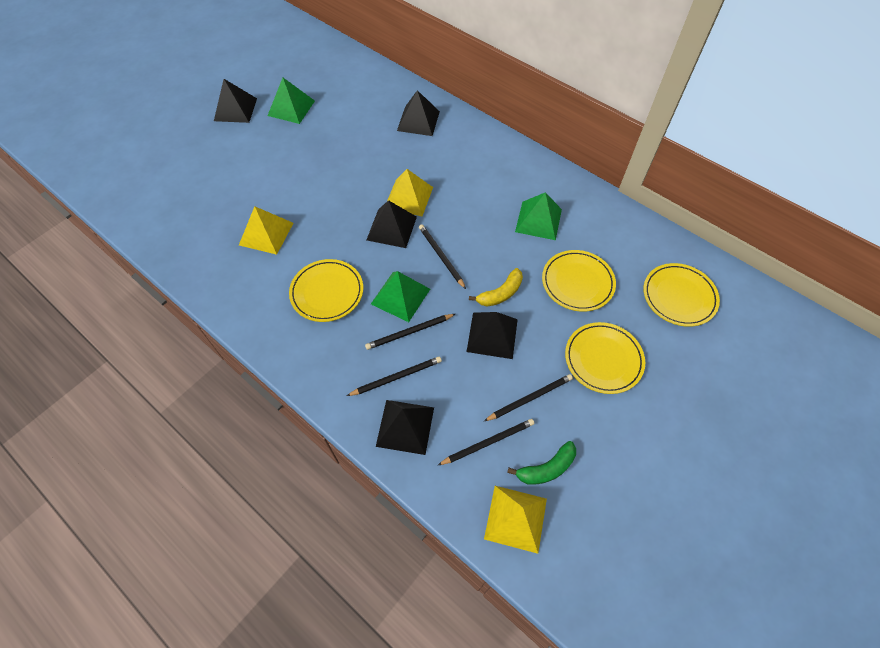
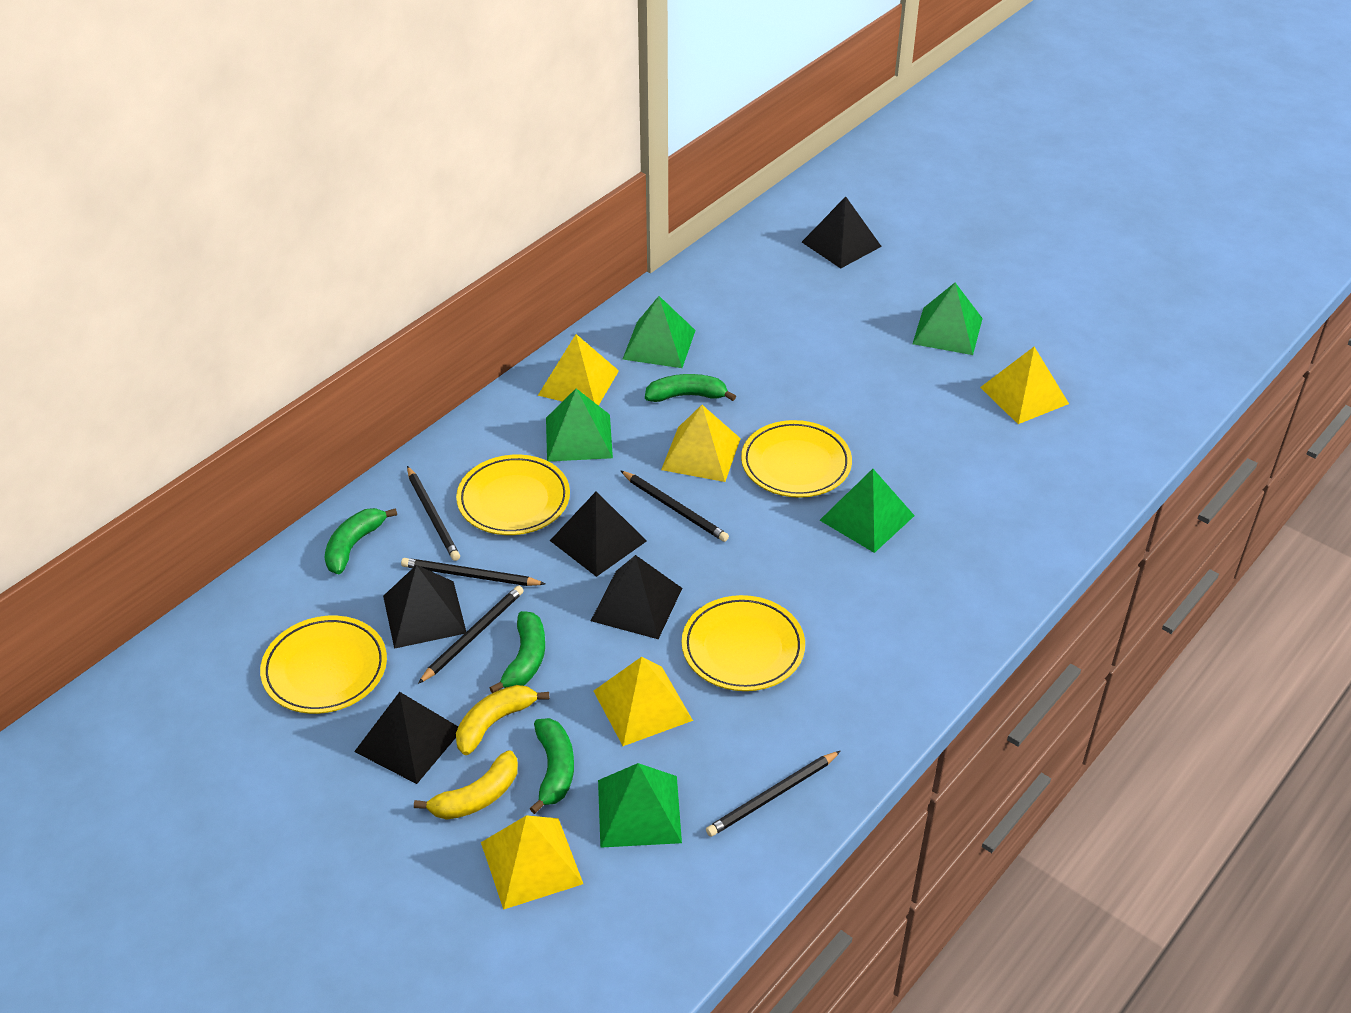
green banana: 1 -> 4
green pyramid: 3 -> 5
yellow banana: 1 -> 2
yellow pyramid: 3 -> 5

